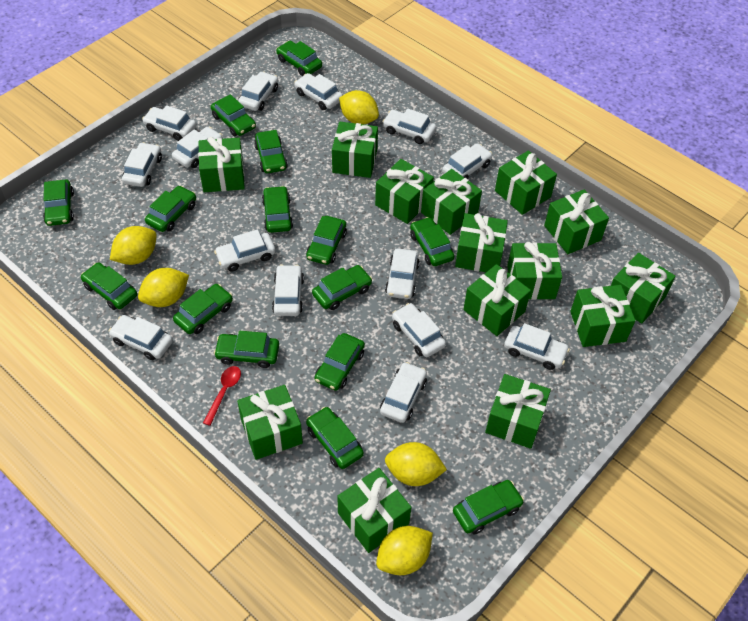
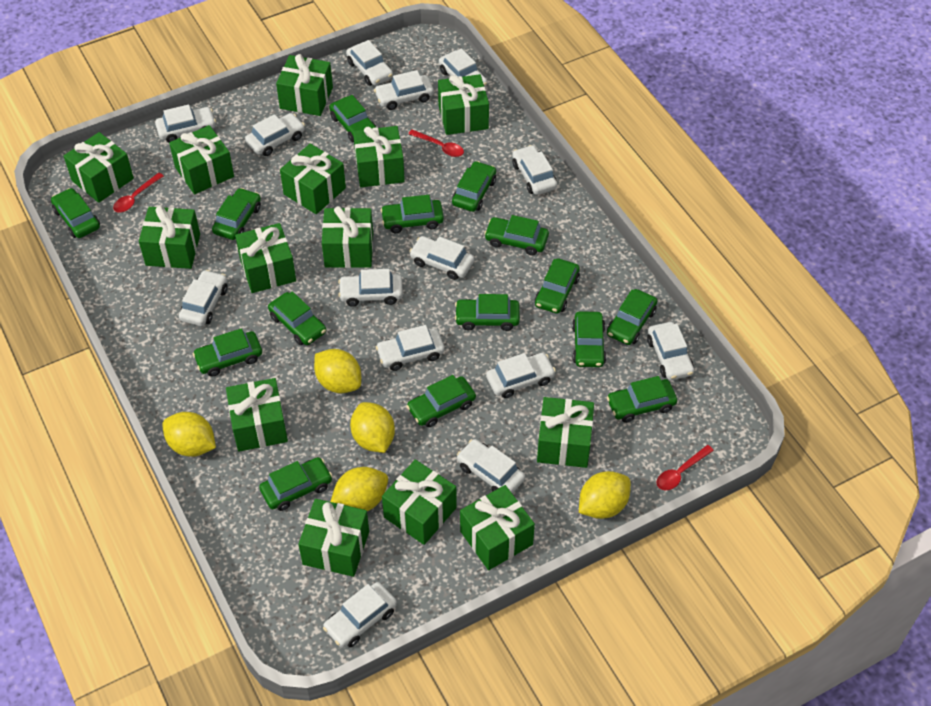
red spoon: 1 -> 3

